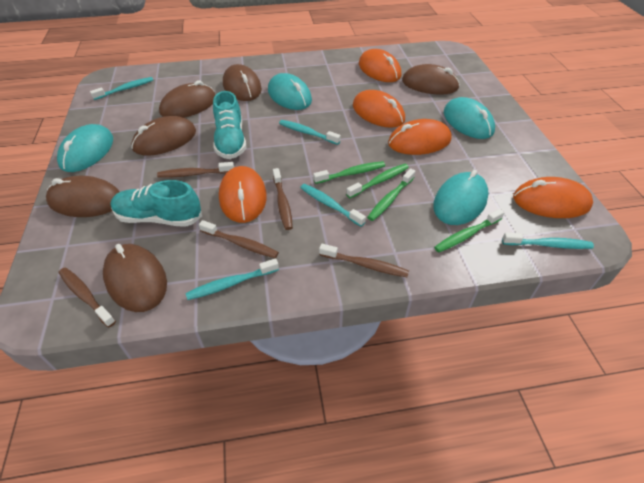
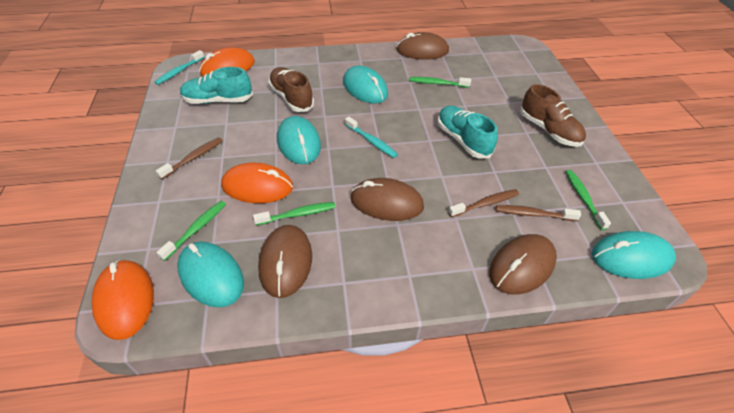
brown mouse: 6 -> 4
brown shoe: 0 -> 2
brown toothbrush: 5 -> 3
orange mouse: 5 -> 3
turquoise toothbrush: 5 -> 2

